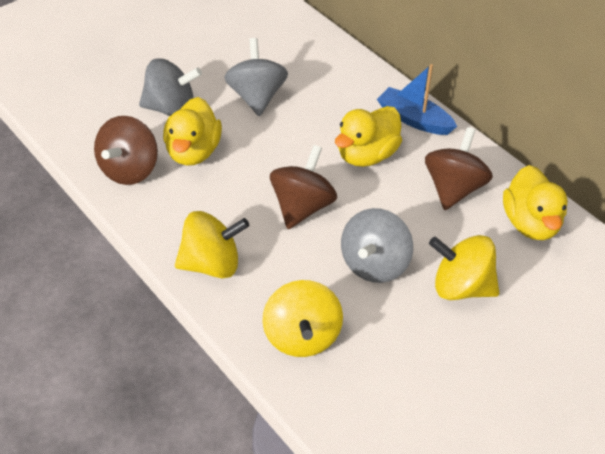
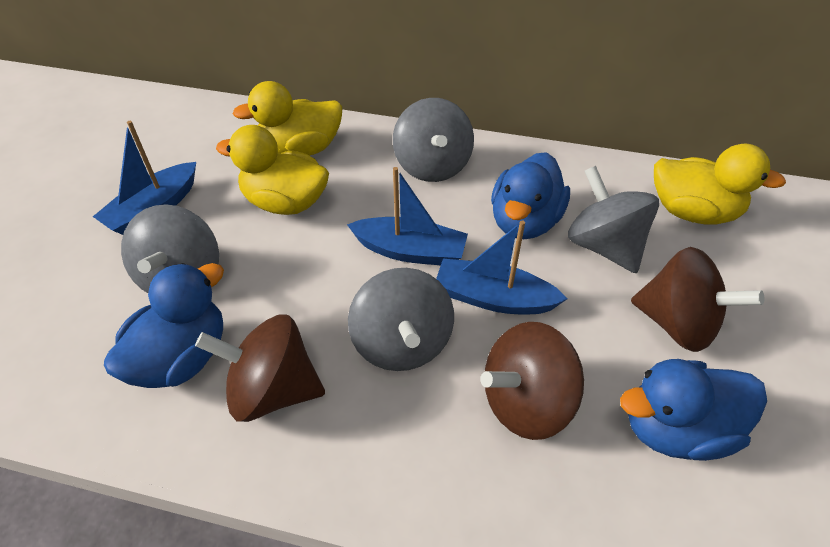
blue boat: 1 -> 3
blue duck: 0 -> 3
grey spinning top: 3 -> 4
yellow spinning top: 3 -> 0

